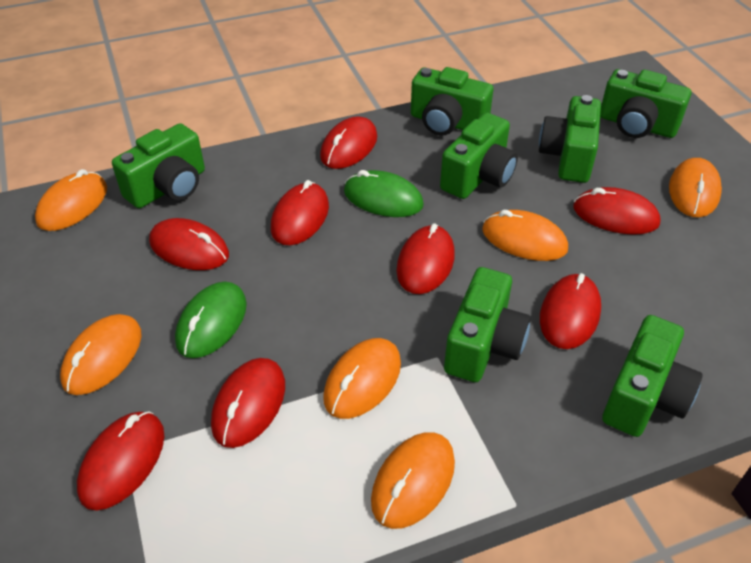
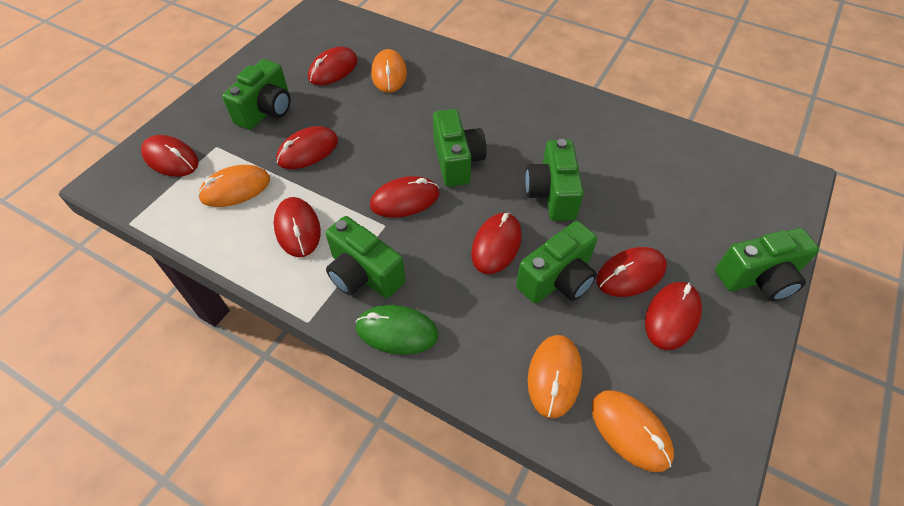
green camera: 7 -> 6
green mouse: 2 -> 1
orange mouse: 6 -> 4

